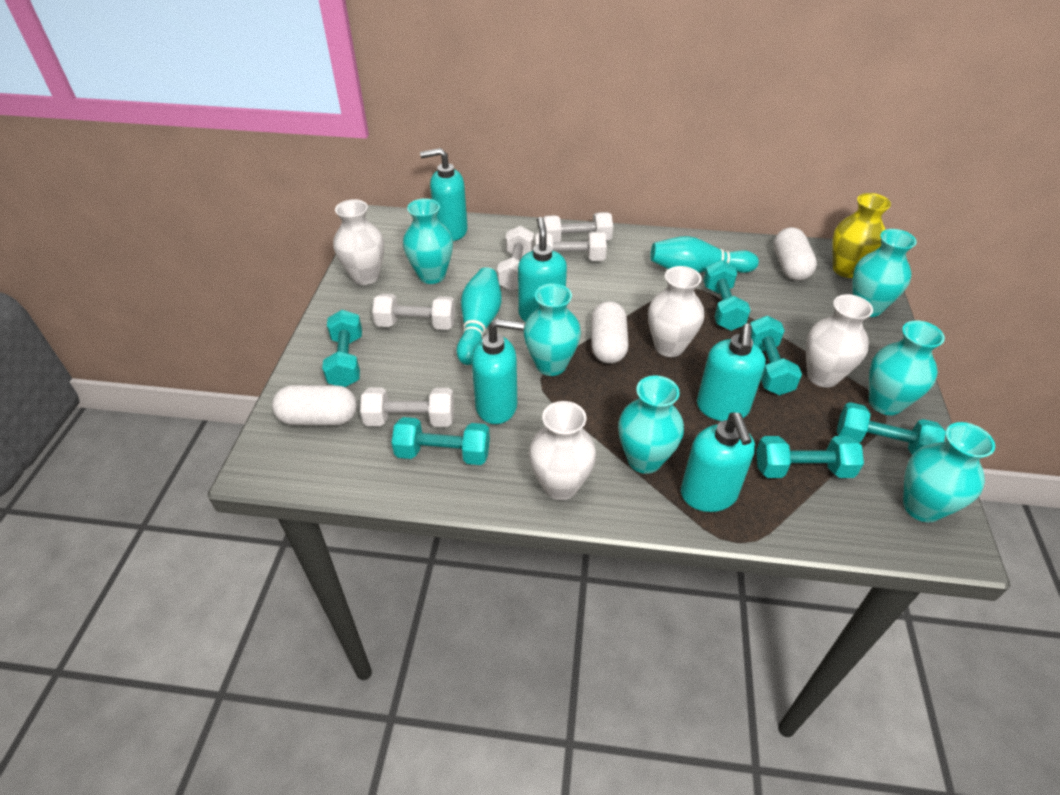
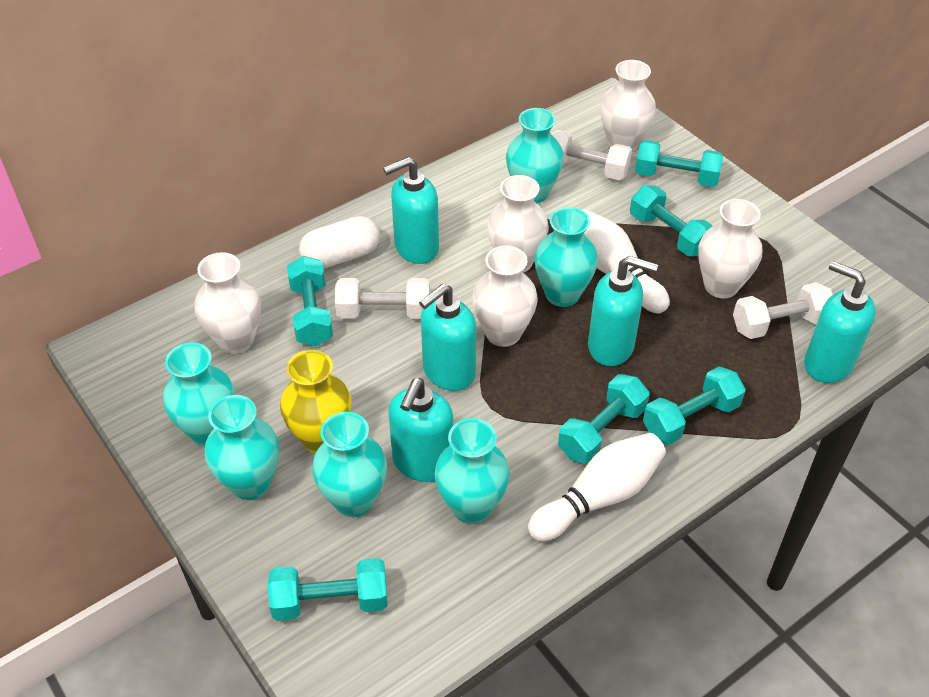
turquoise bowling pin: 2 -> 0
white bowling pin: 0 -> 2
white capsule: 3 -> 1
white dumbbell: 5 -> 3
white vase: 4 -> 5

